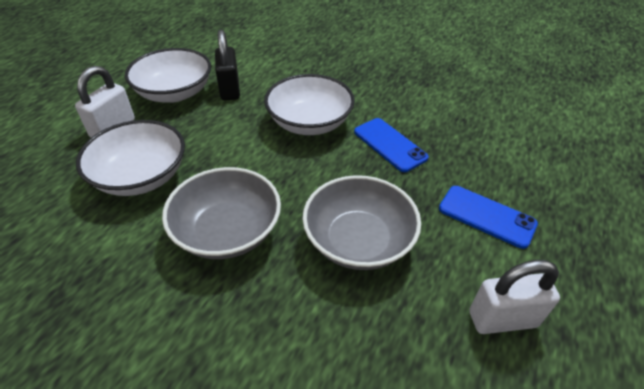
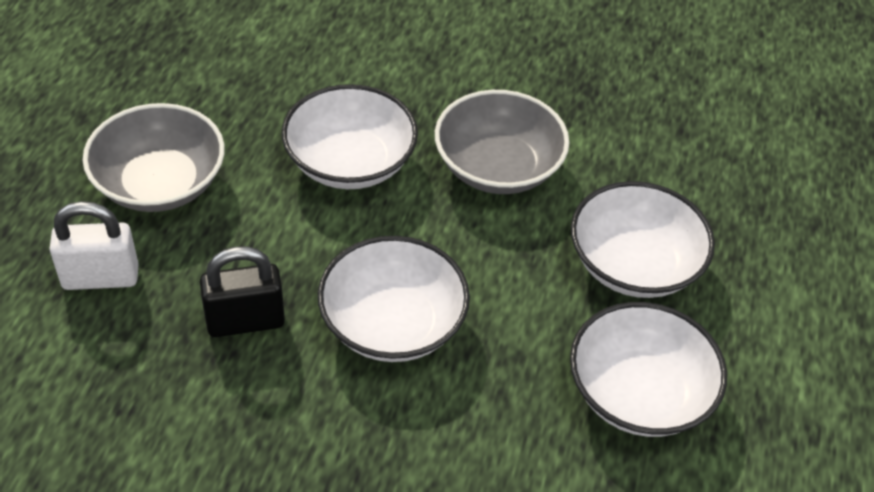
blue phone: 2 -> 0
white bowl: 3 -> 4
white padlock: 2 -> 1

